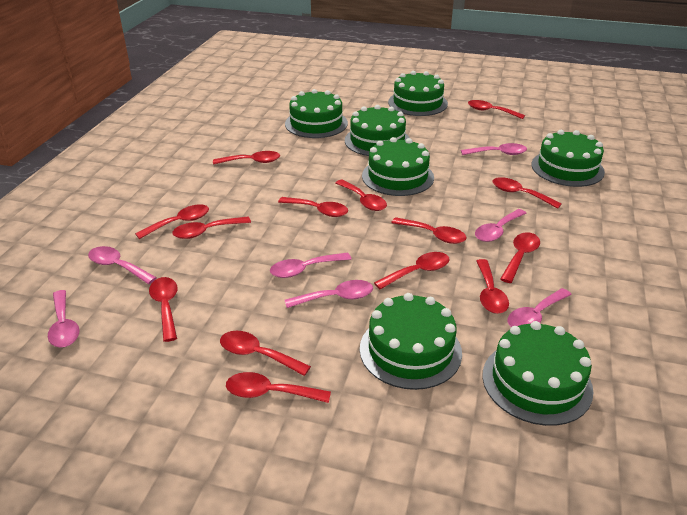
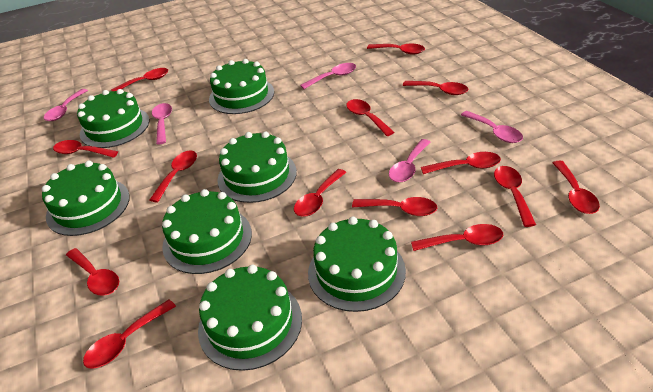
pink spoon: 7 -> 5

